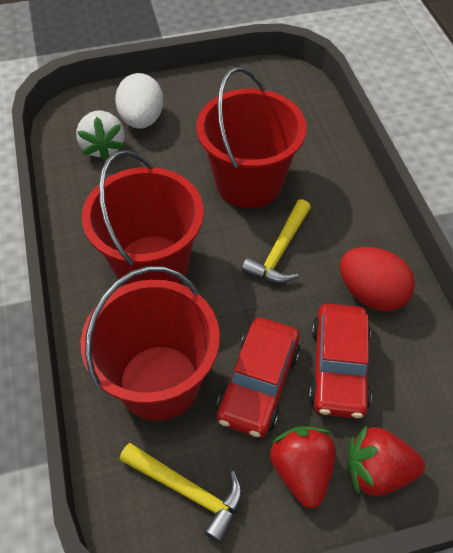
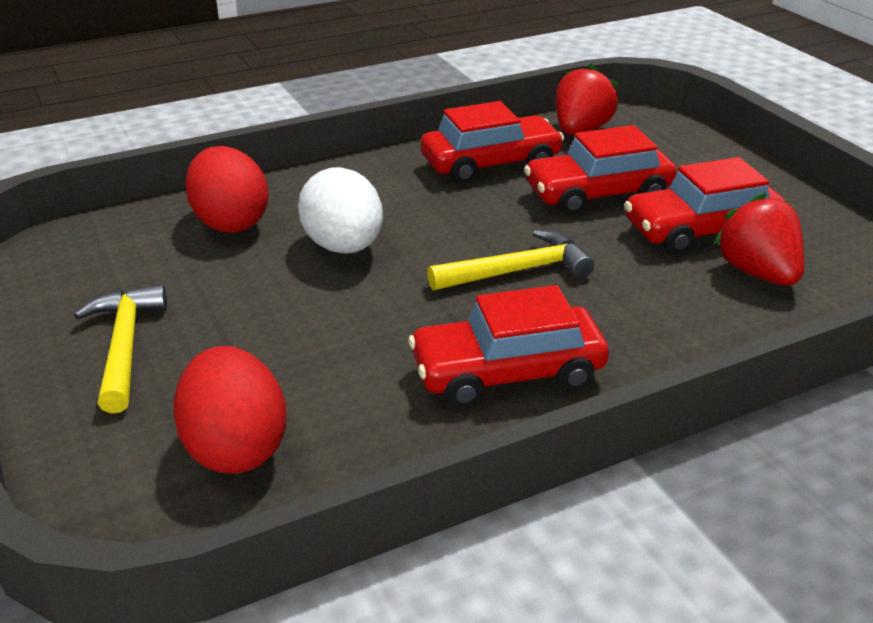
red bucket: 3 -> 0
red car: 2 -> 4
red egg: 1 -> 2
white strawberry: 1 -> 0

